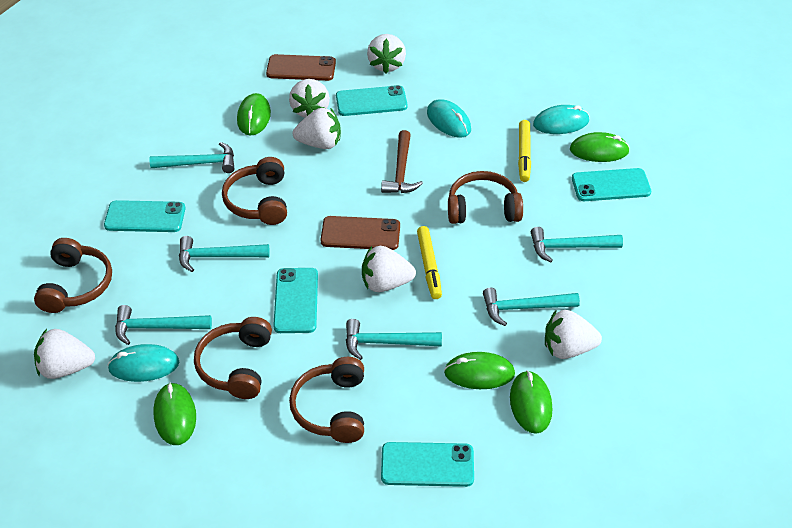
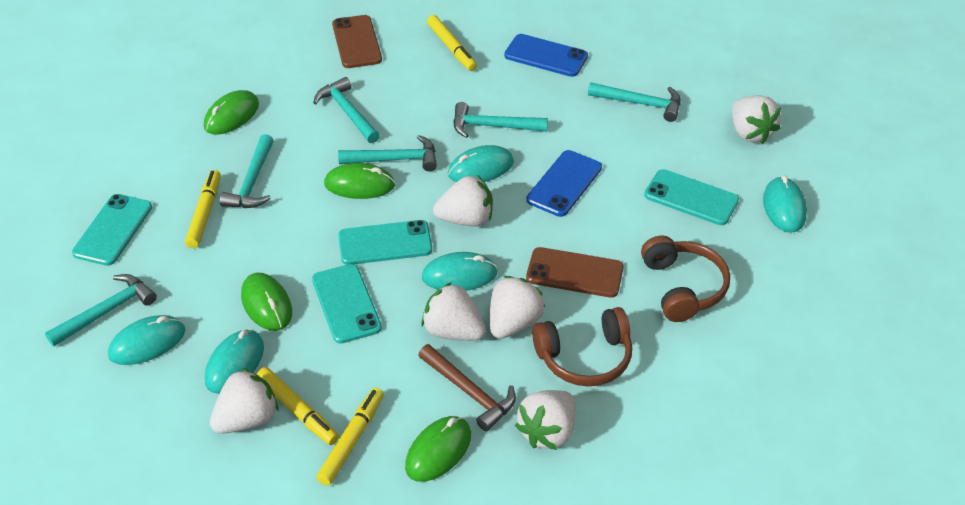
blue phone: 0 -> 2
brown headphones: 5 -> 2
green mouse: 5 -> 4
turquoise mouse: 3 -> 5
turquoise phone: 5 -> 4
yellow marker: 2 -> 4

